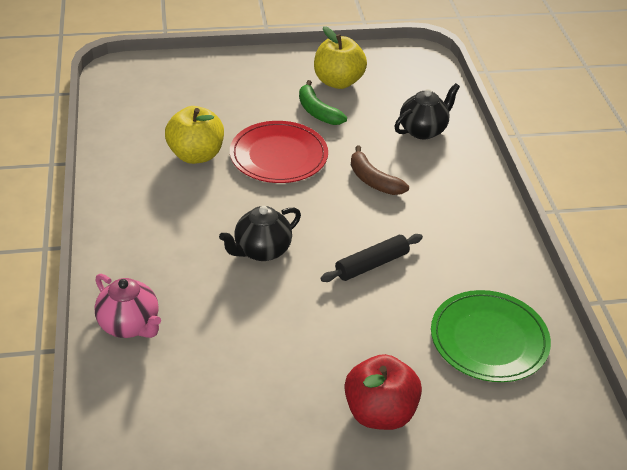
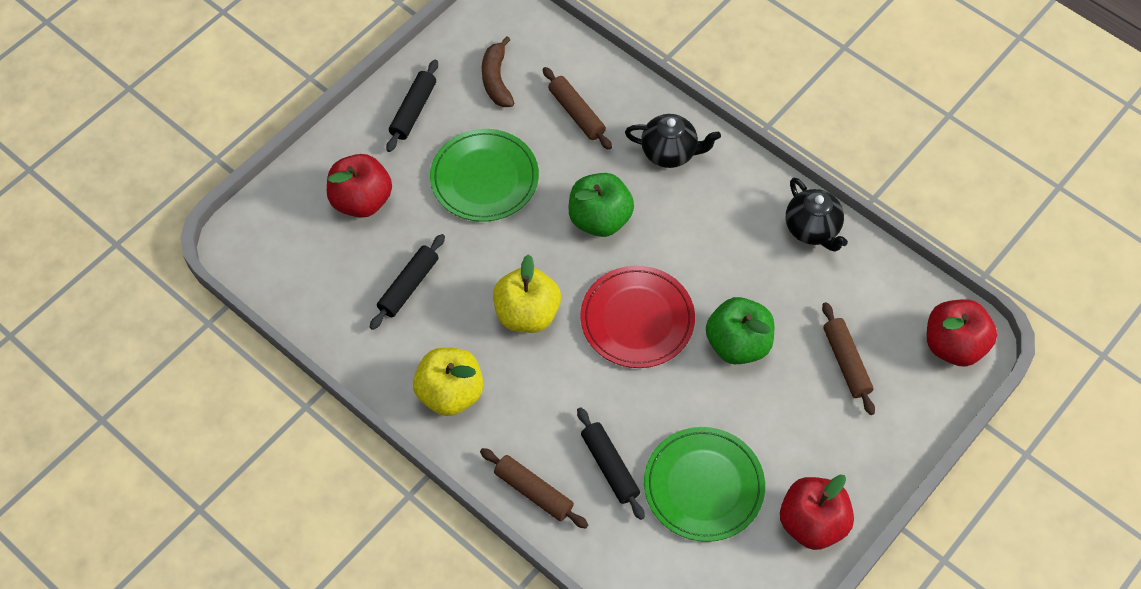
black rolling pin: 1 -> 3
brown rolling pin: 0 -> 3
green apple: 0 -> 2
green banana: 1 -> 0
green plate: 1 -> 2
pink teapot: 1 -> 0
red apple: 1 -> 3

